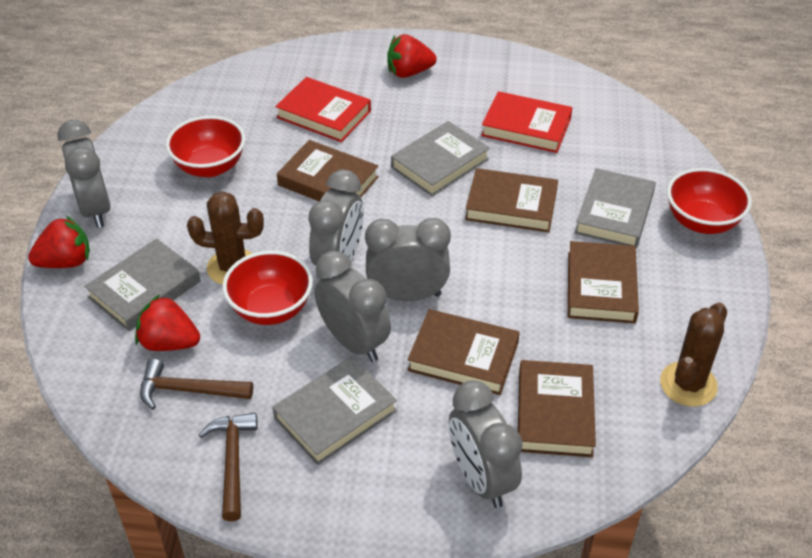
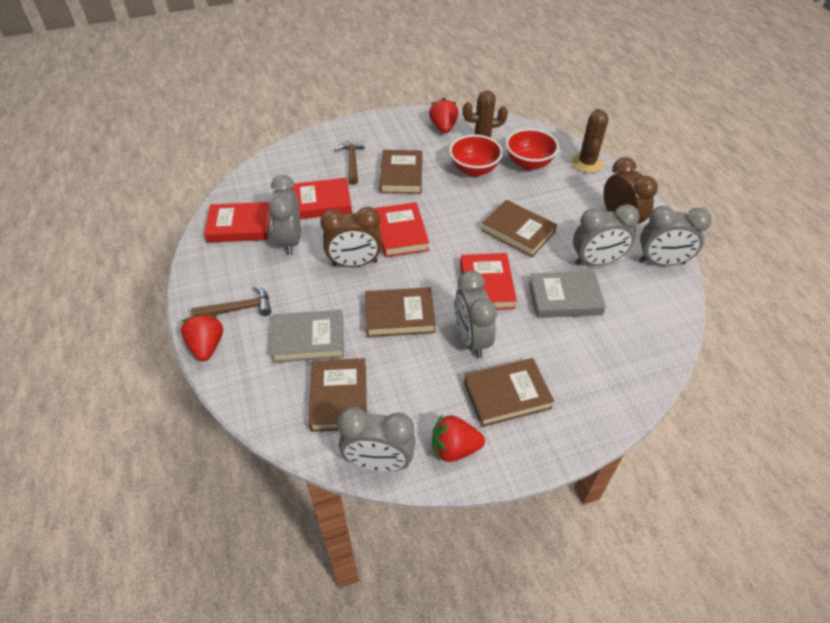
brown clock: 0 -> 2
grey book: 4 -> 2
red book: 2 -> 4
red bowl: 3 -> 2

